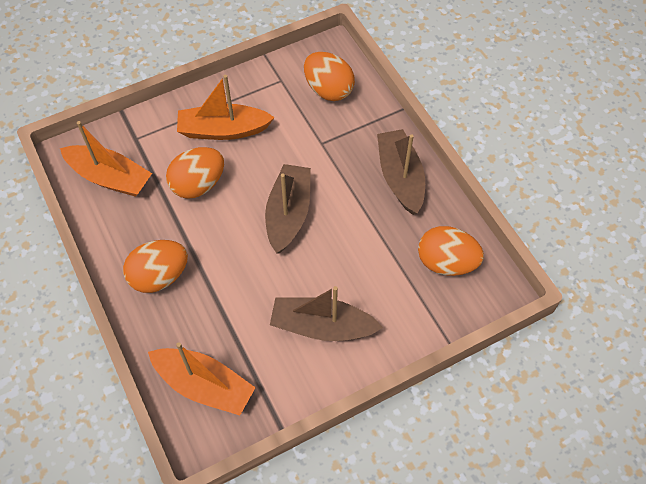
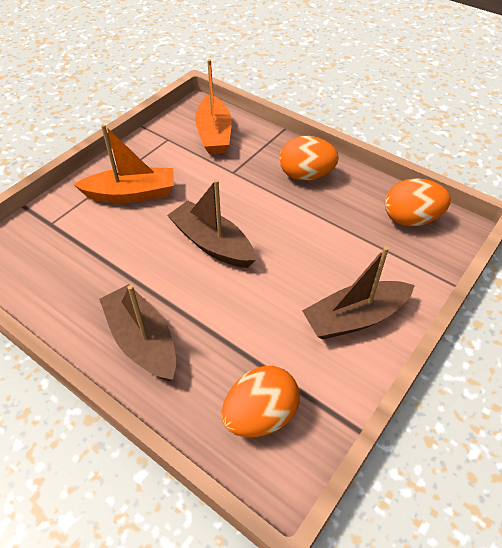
orange boat: 3 -> 2
orange egg: 4 -> 3

